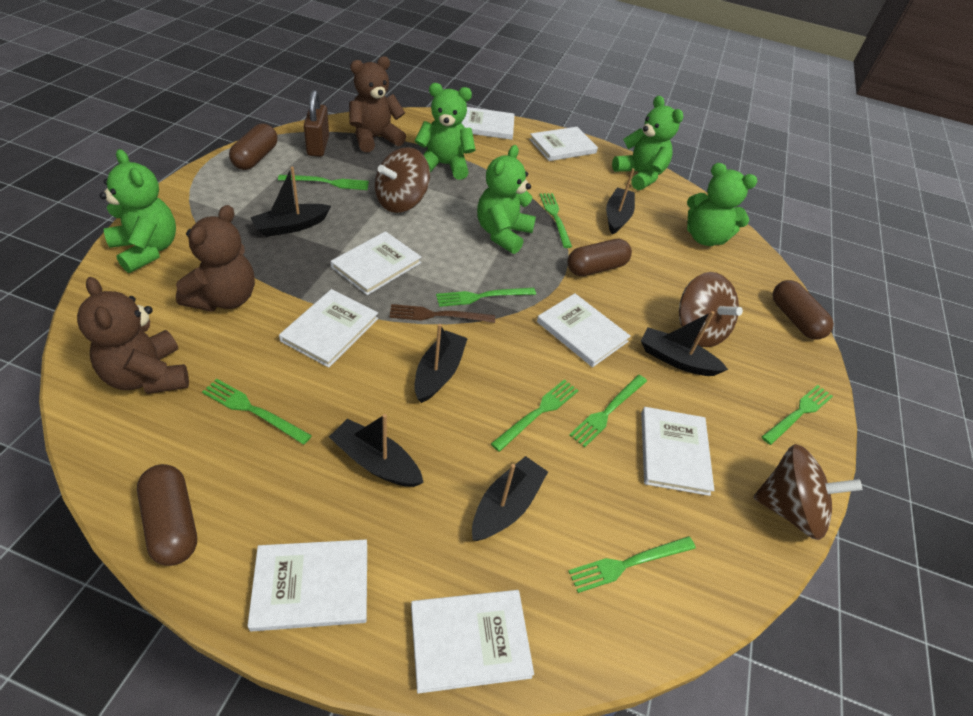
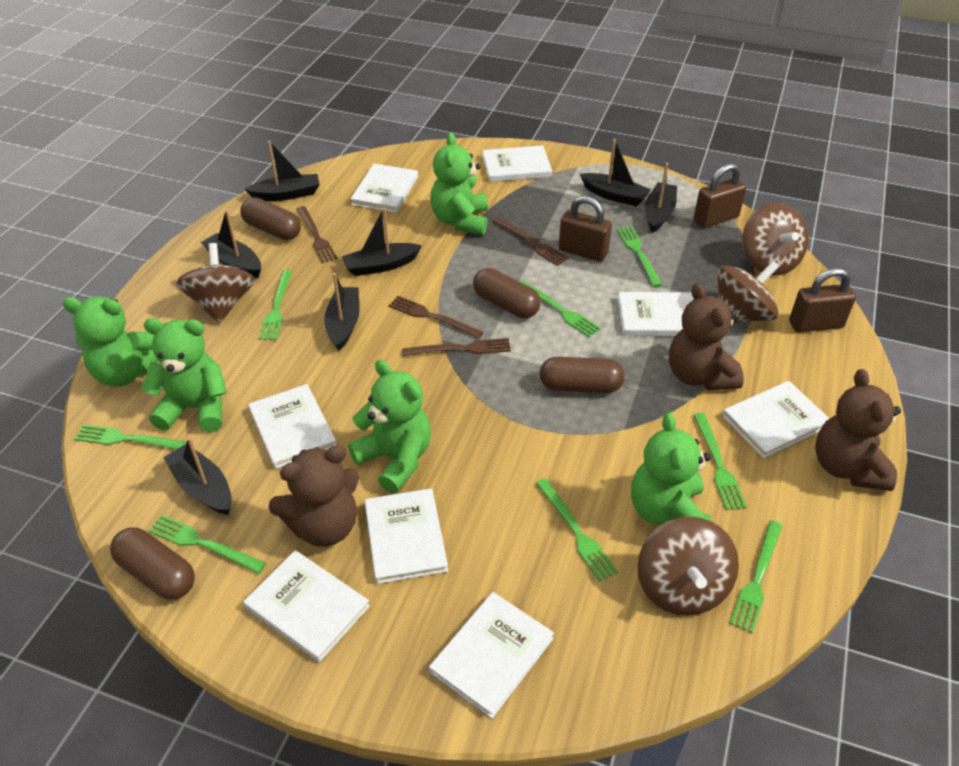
black boat: 6 -> 7
brown fork: 1 -> 4
brown padlock: 1 -> 3
brown spinning top: 3 -> 4

